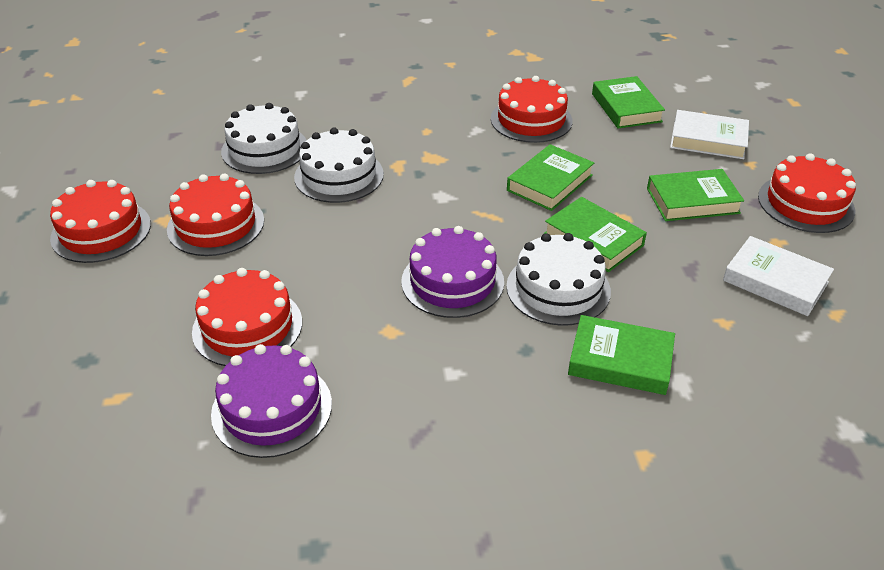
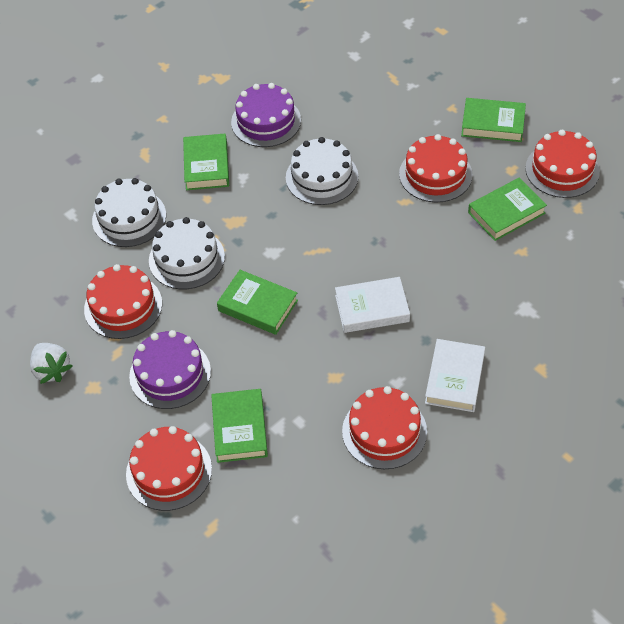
white strawberry: 0 -> 1

